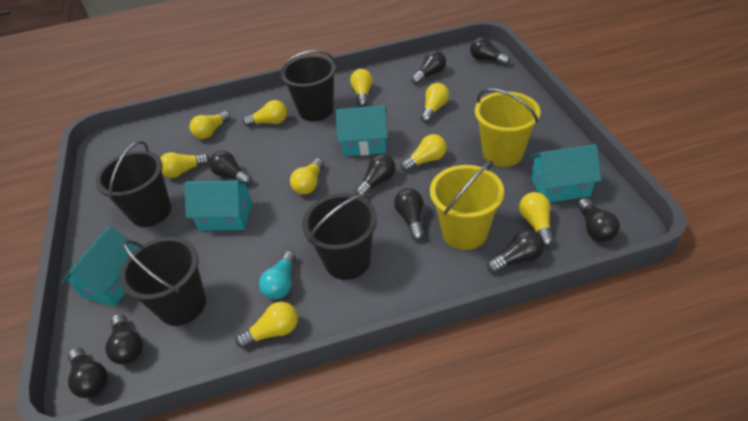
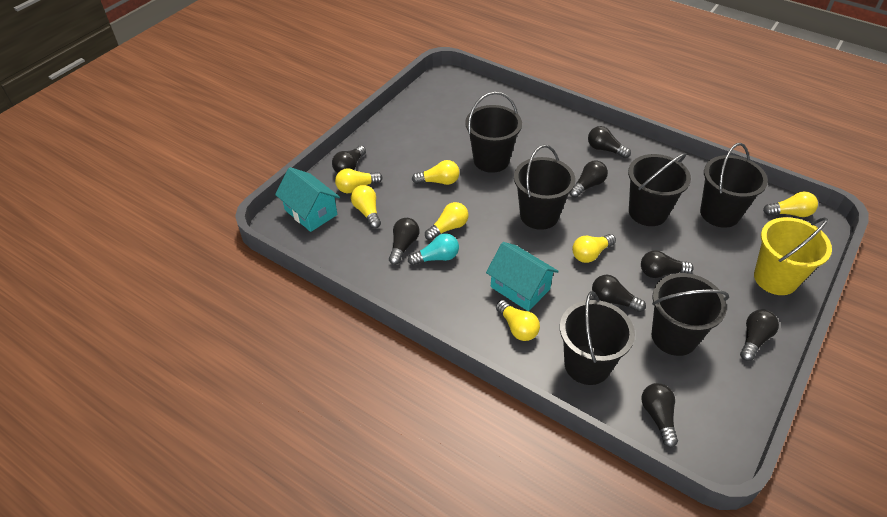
black bucket: 4 -> 6
black light bulb: 9 -> 8
turquoise house: 4 -> 2
yellow bucket: 2 -> 1
yellow light bulb: 9 -> 7

